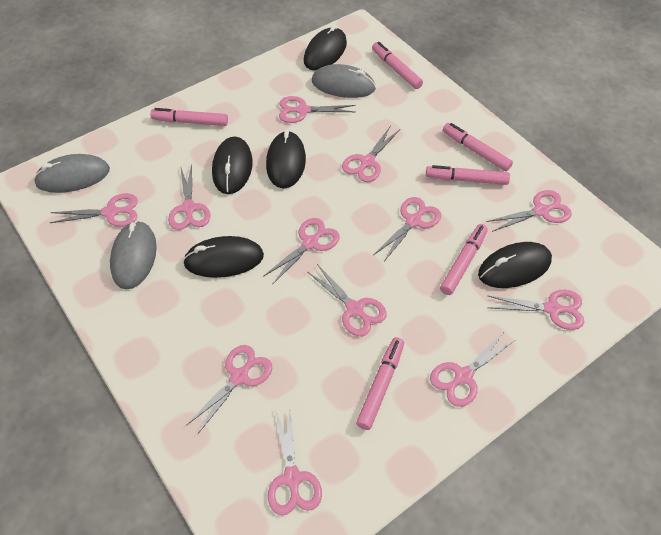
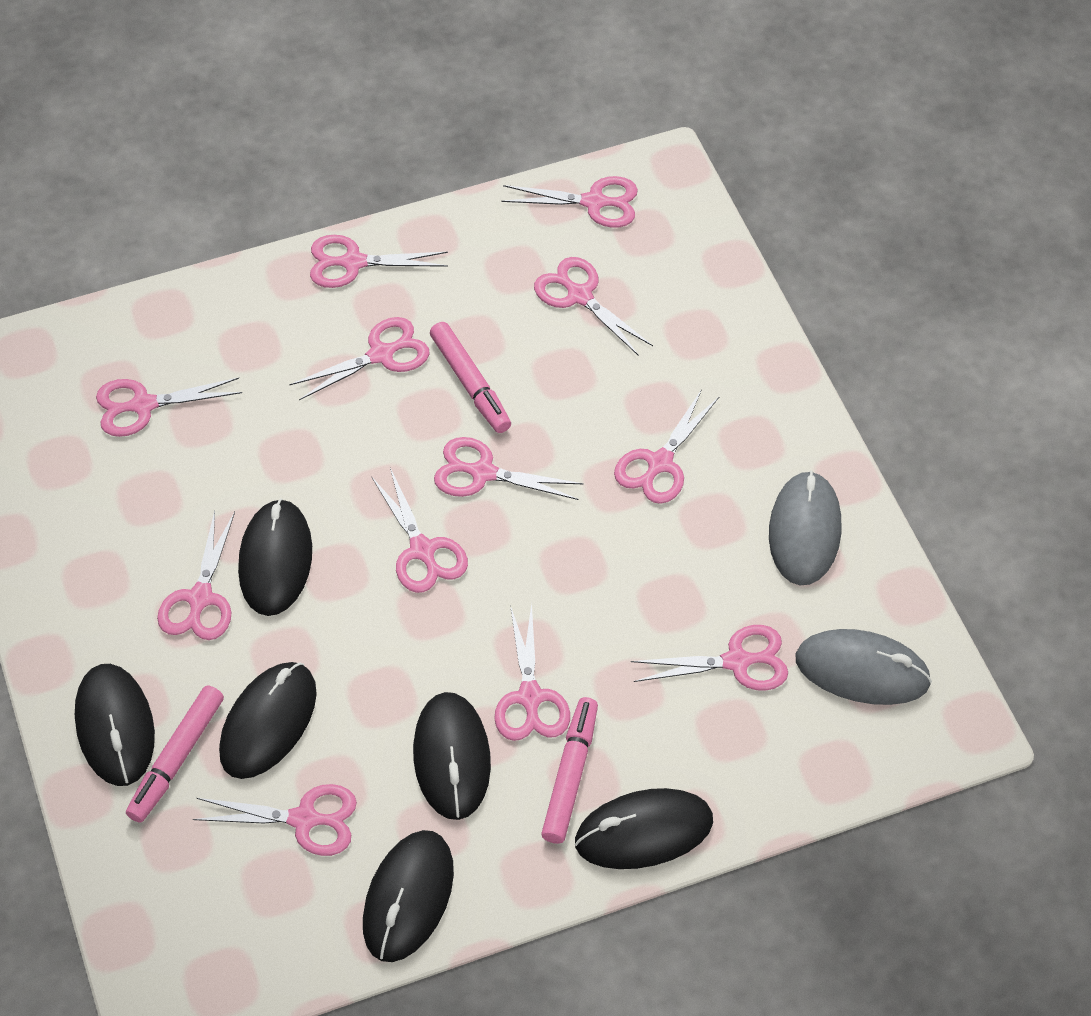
black mouse: 5 -> 6
grey mouse: 3 -> 2
pink marker: 6 -> 3

